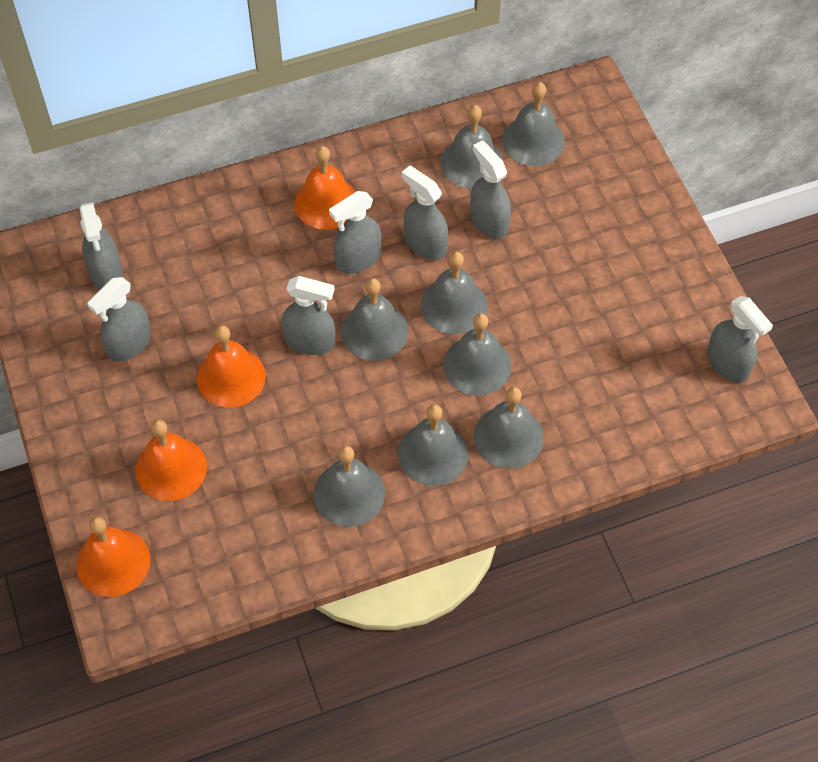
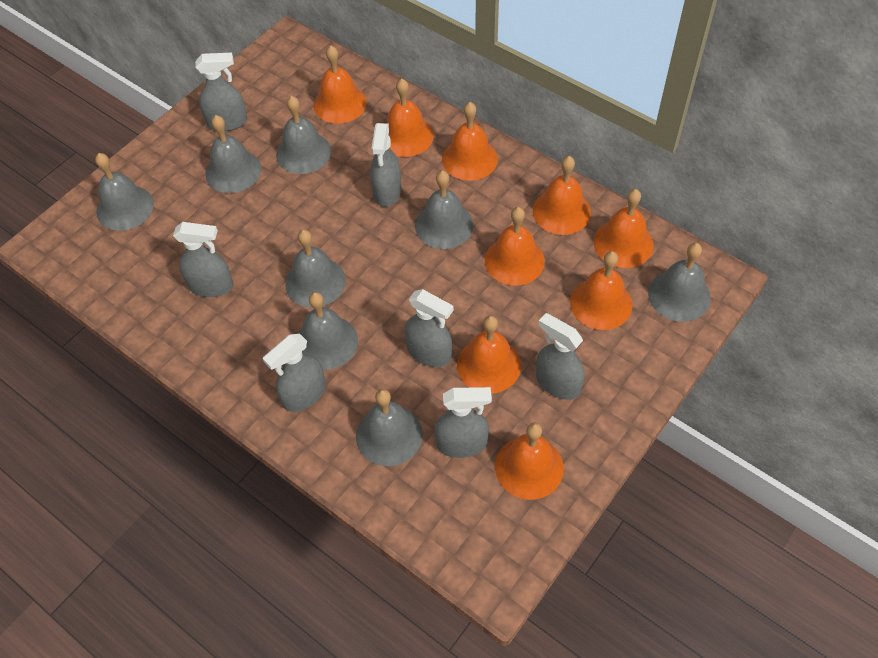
orange bell: 4 -> 9

